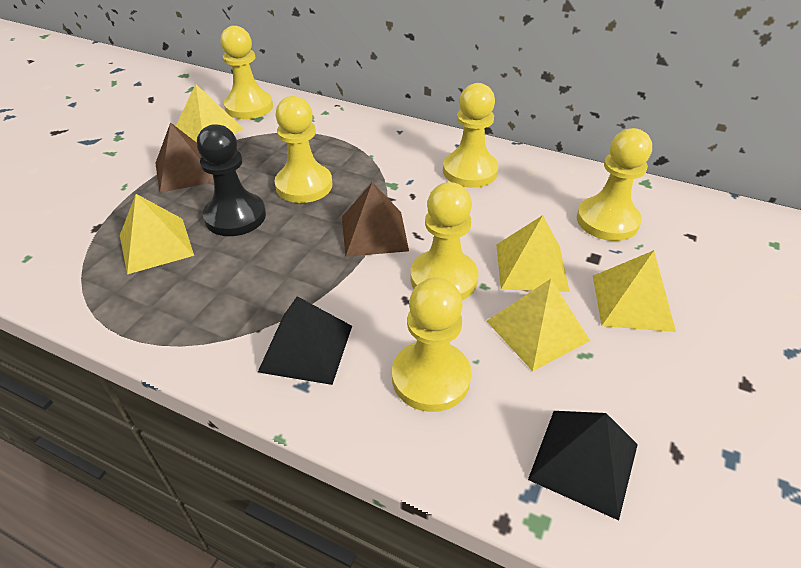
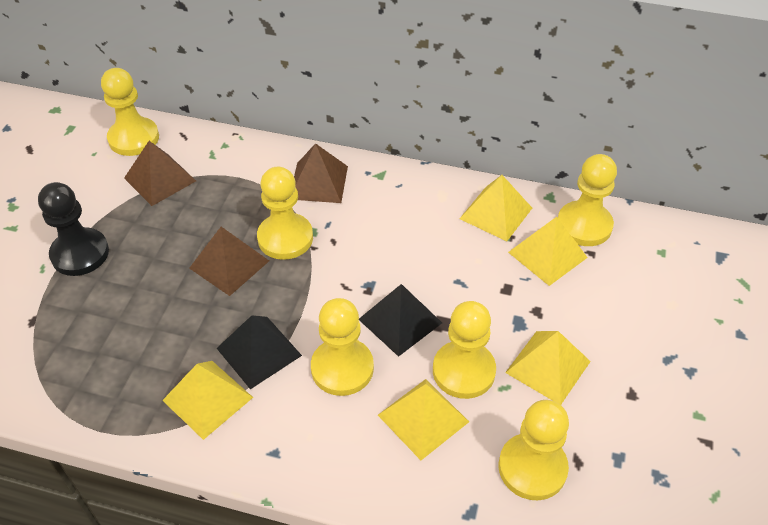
brown pyramid: 2 -> 3

